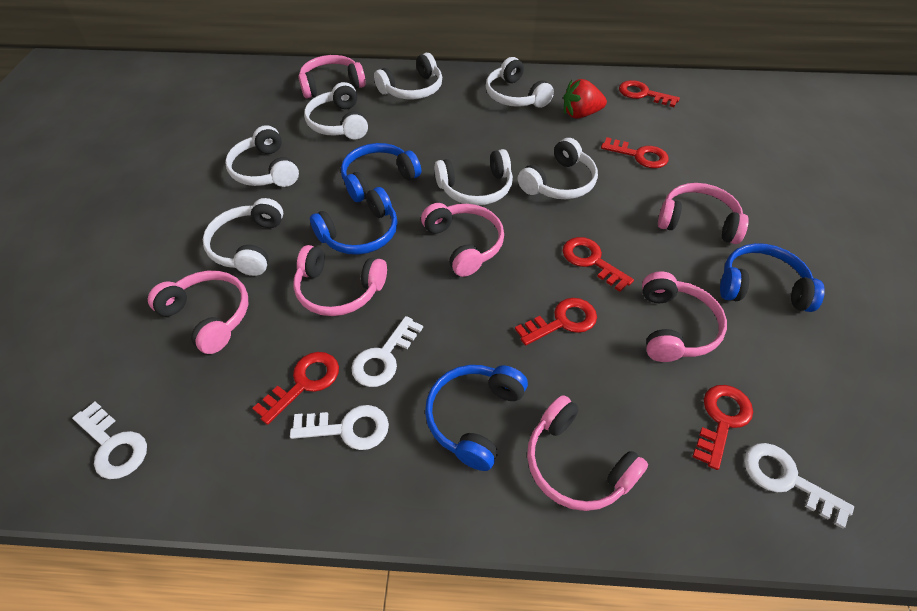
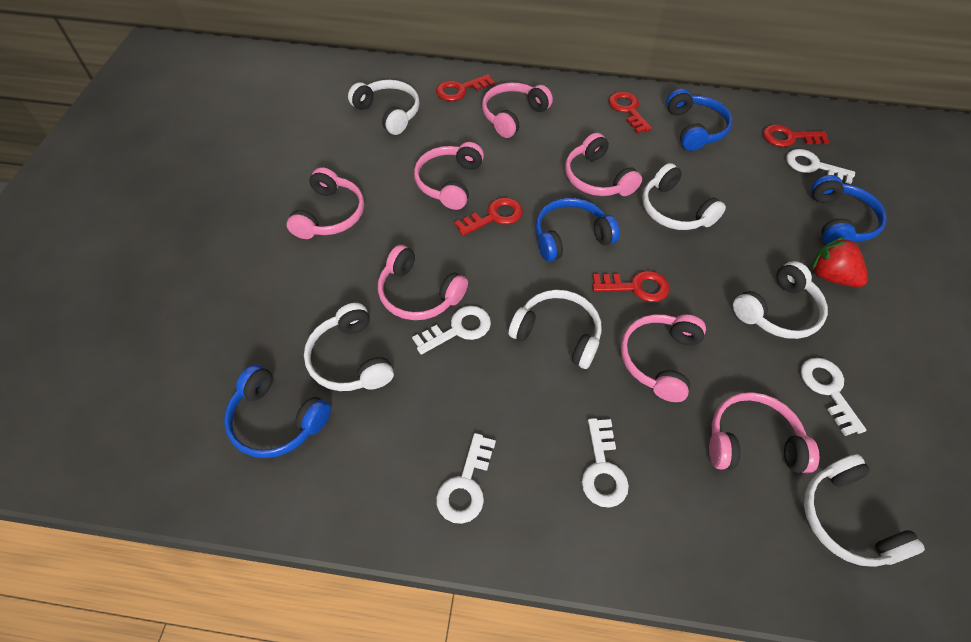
red key: 6 -> 5
white headphones: 7 -> 6
white key: 4 -> 5

